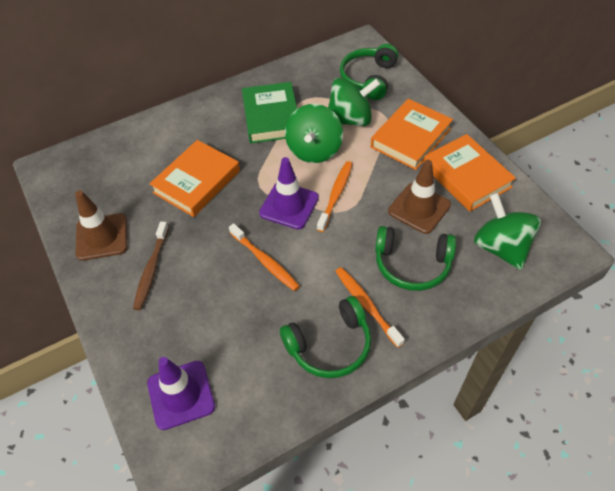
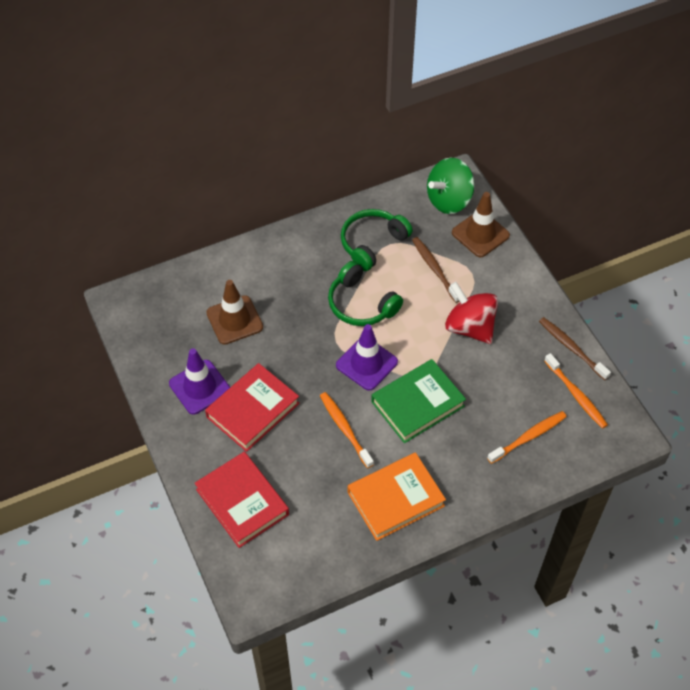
brown toothbrush: 1 -> 2
green headphones: 3 -> 2
green spinning top: 3 -> 1
orange book: 3 -> 1
red book: 0 -> 2
red spinning top: 0 -> 1

